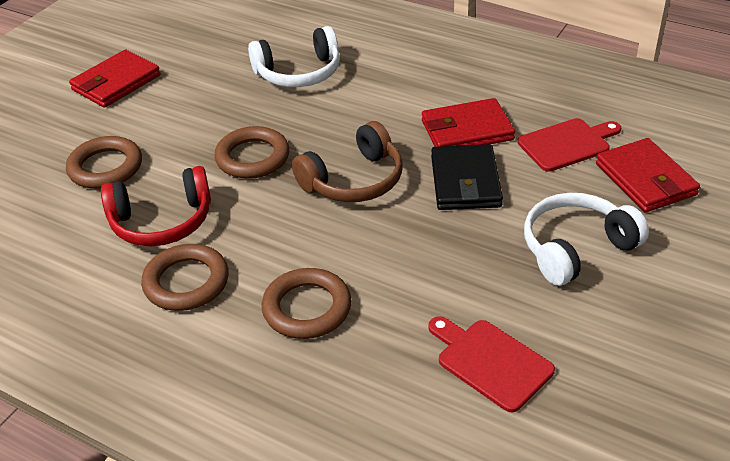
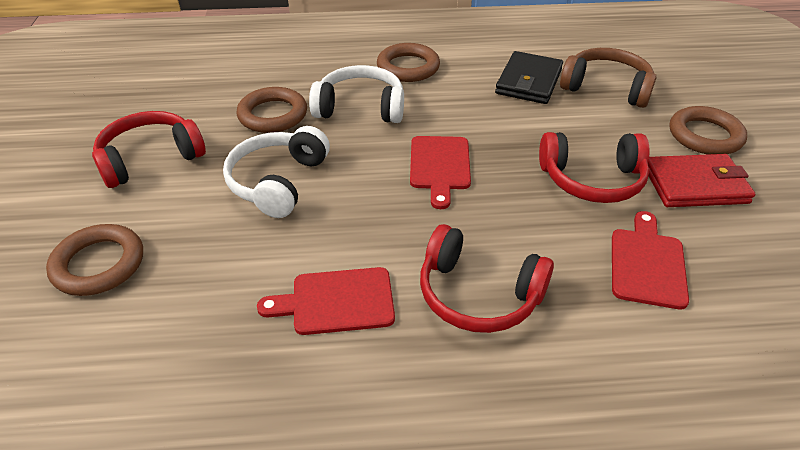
red cutting board: 2 -> 3
red headphones: 1 -> 3
red wallet: 3 -> 1

